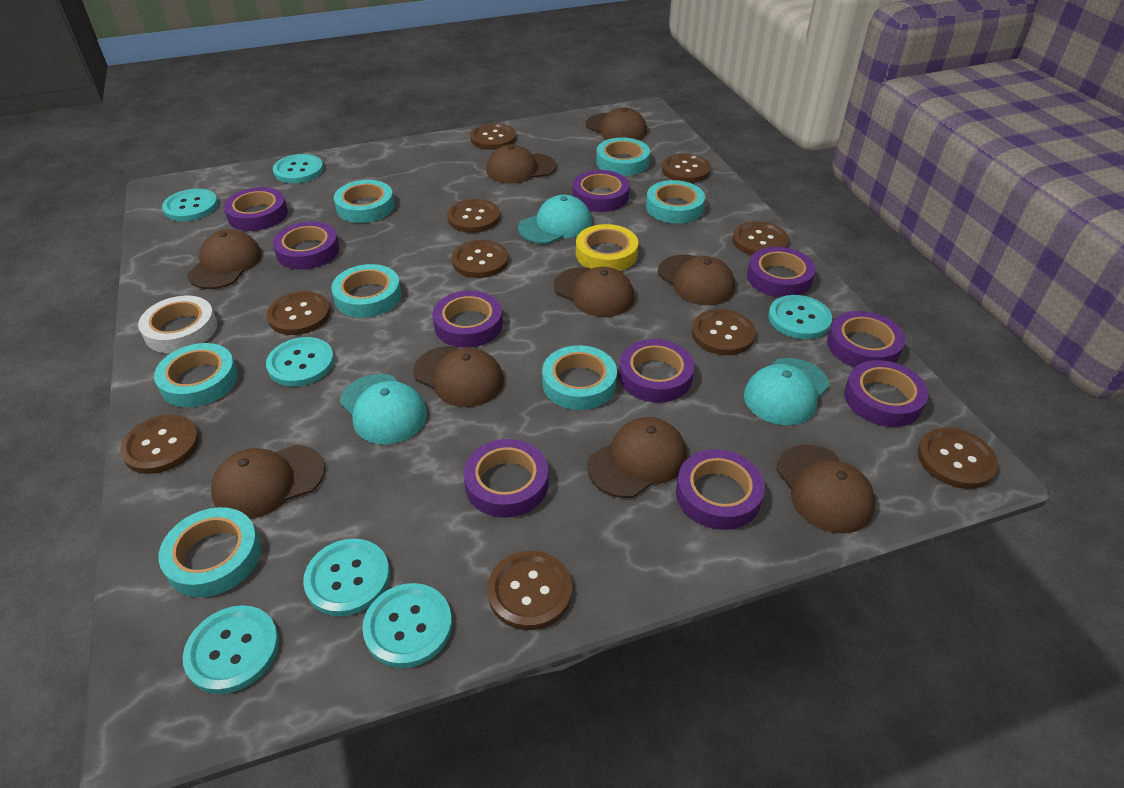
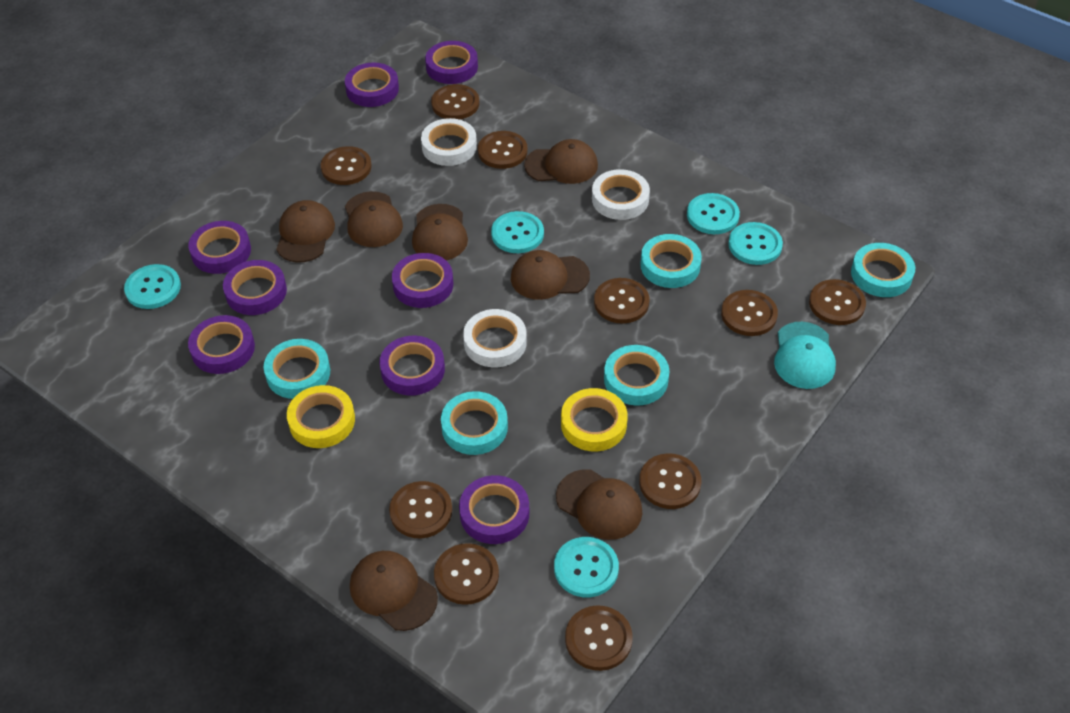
brown cap: 9 -> 7
purple tape: 10 -> 8
turquoise button: 7 -> 5
turquoise cap: 3 -> 1
turquoise tape: 7 -> 5
white tape: 1 -> 3
yellow tape: 1 -> 2

